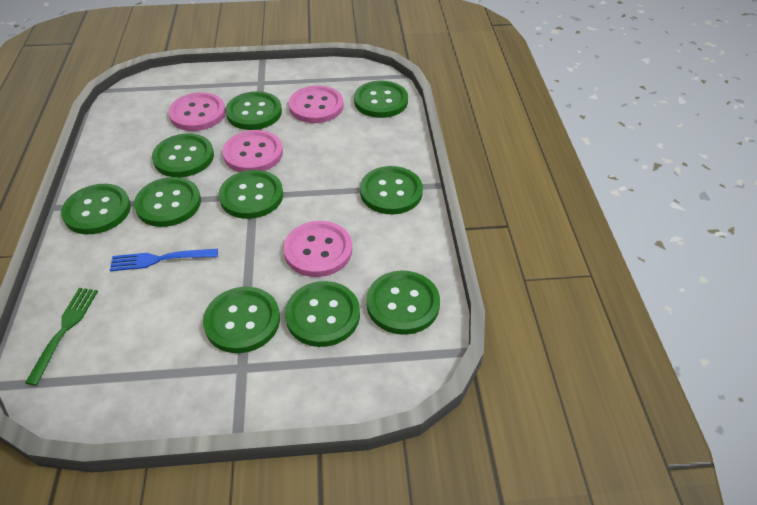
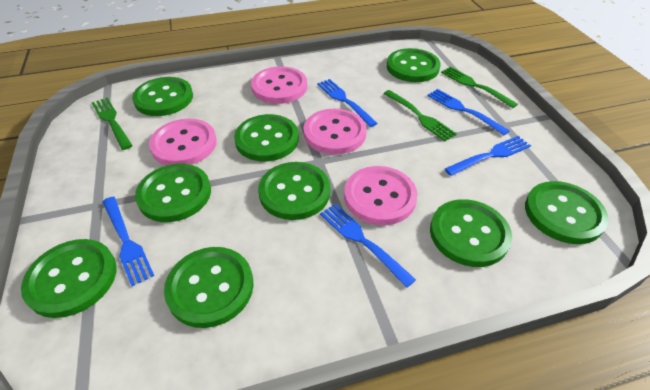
blue fork: 1 -> 5
green button: 10 -> 9
green fork: 1 -> 3

